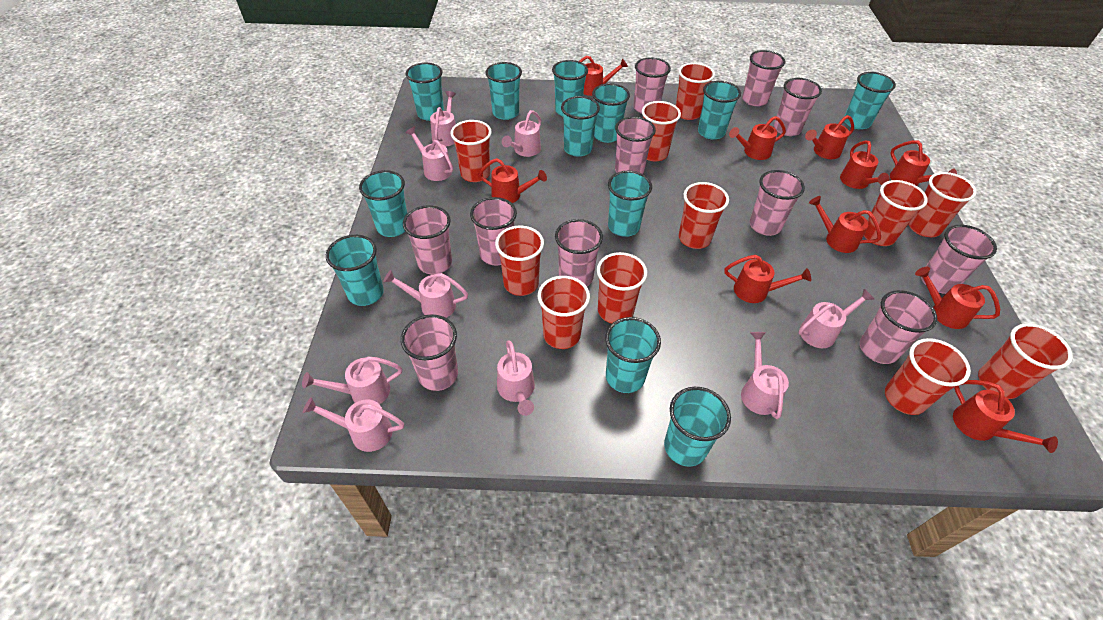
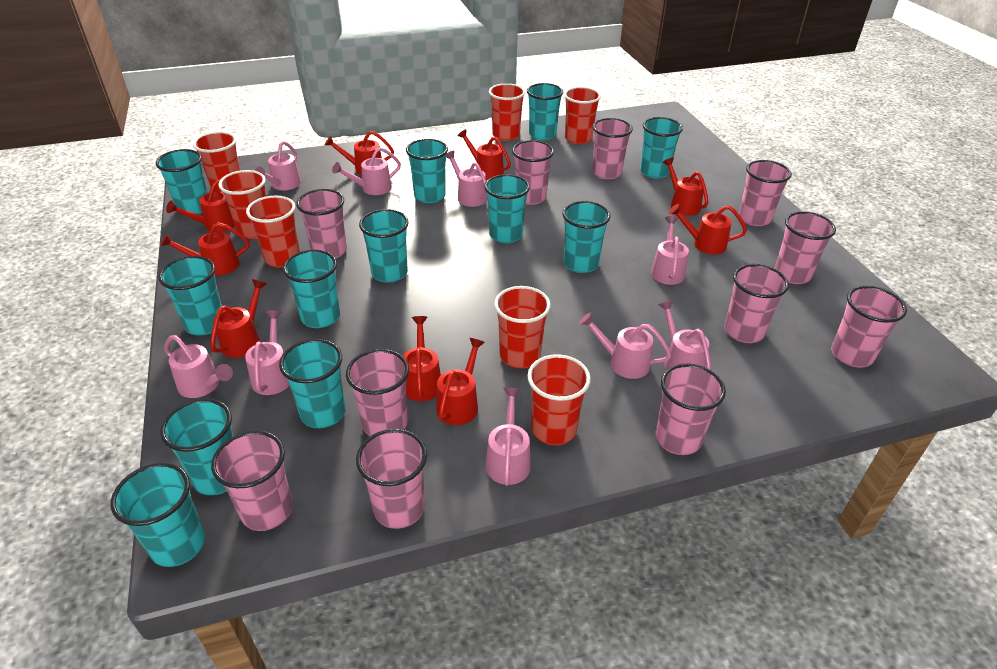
red cup: 11 -> 7
red watering can: 10 -> 9

